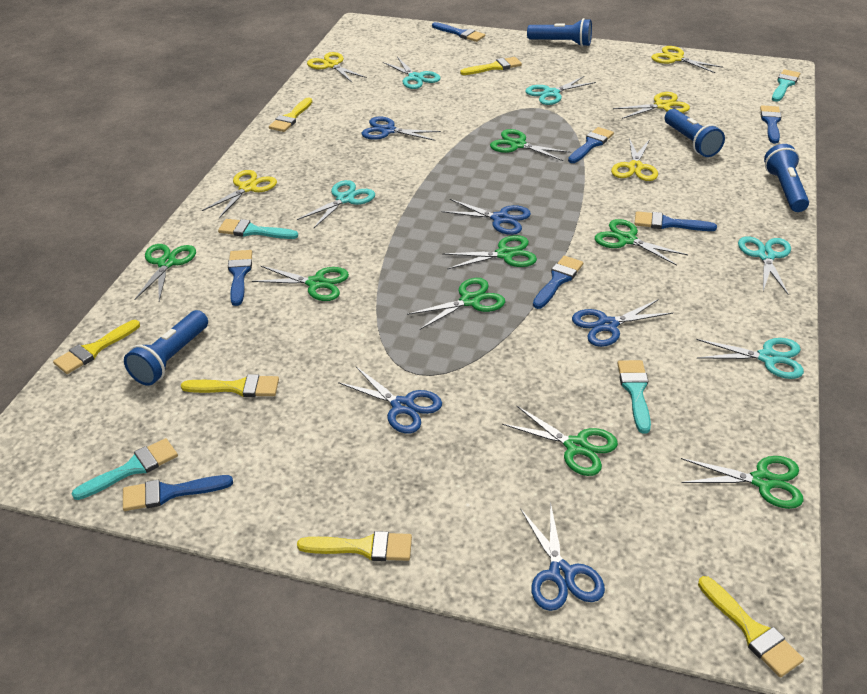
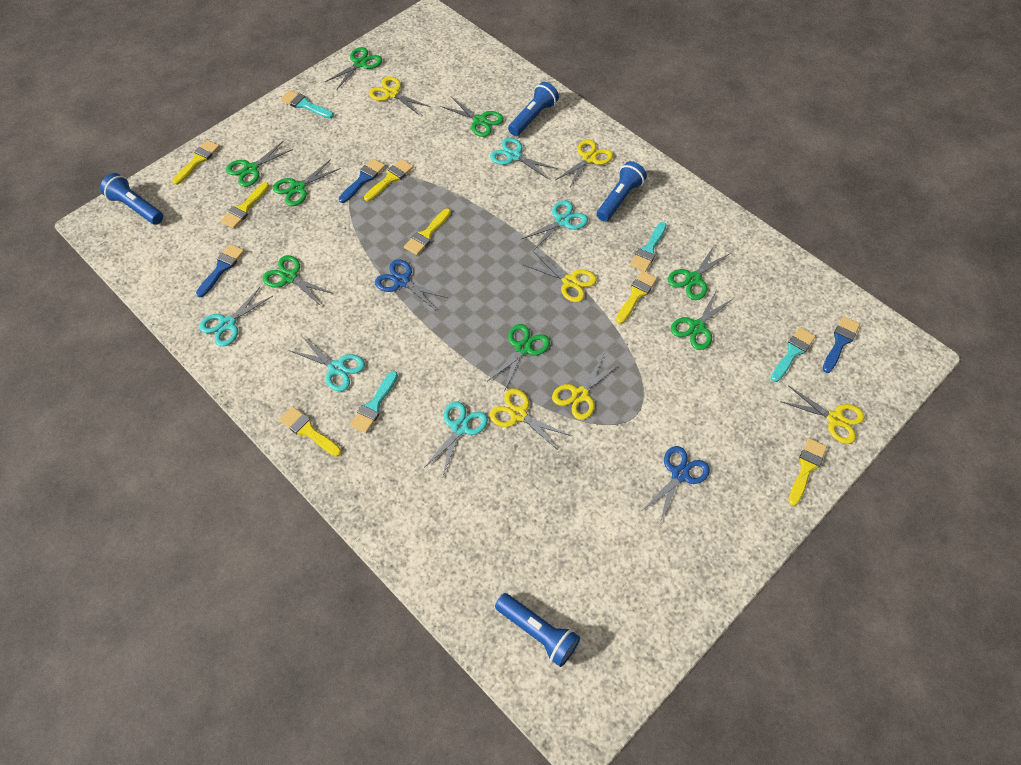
blue brush: 7 -> 3
blue scissors: 5 -> 2
yellow brush: 6 -> 7
yellow scissors: 5 -> 6

